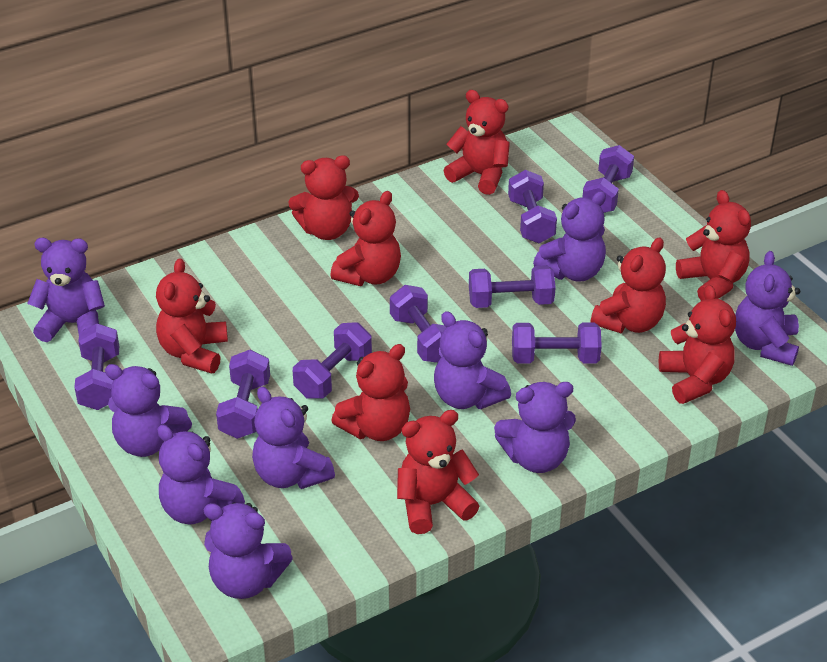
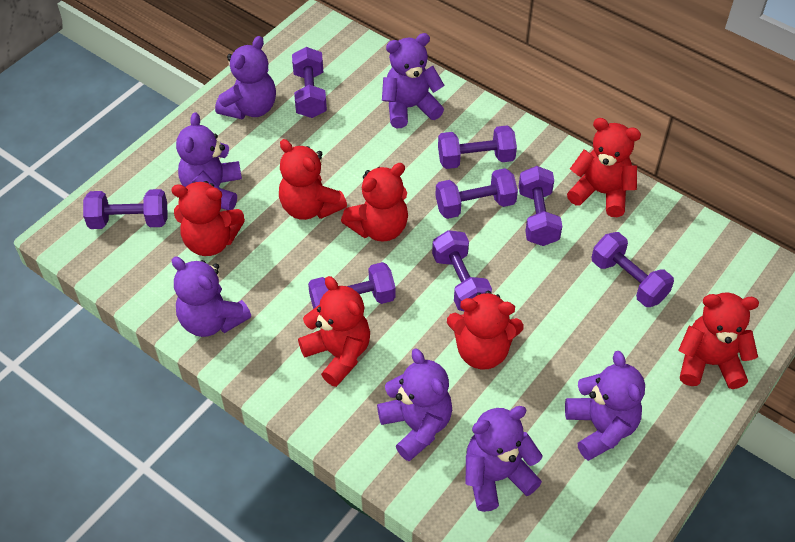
purple teddy bear: 9 -> 7
red teddy bear: 9 -> 7

